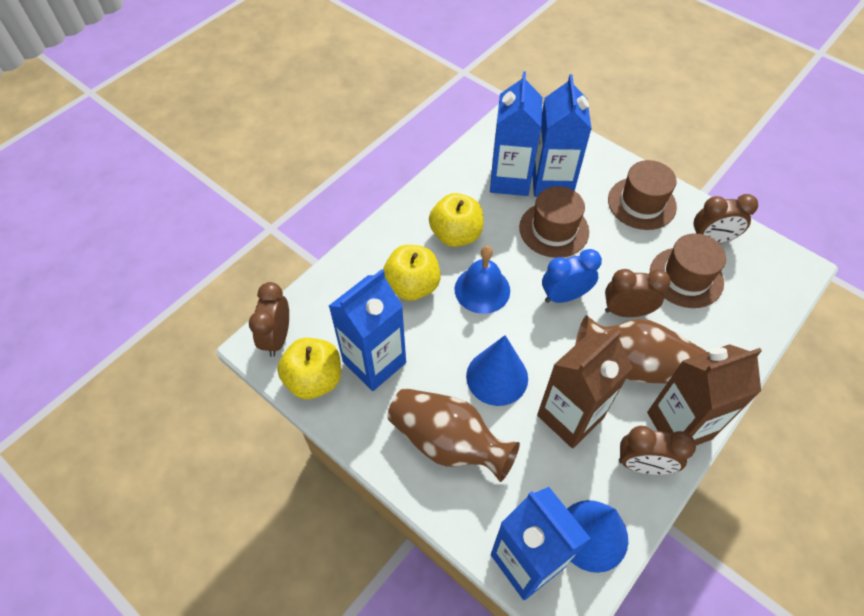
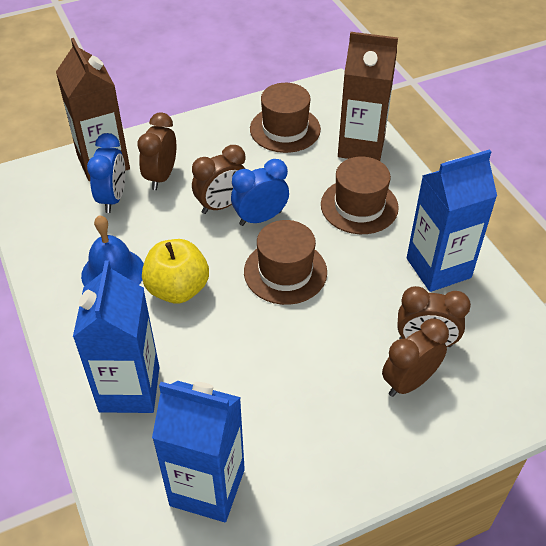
blue carton: 4 -> 3
blue clock: 1 -> 2
blue cone: 2 -> 0
brown vase: 2 -> 0
yellow apple: 3 -> 1

